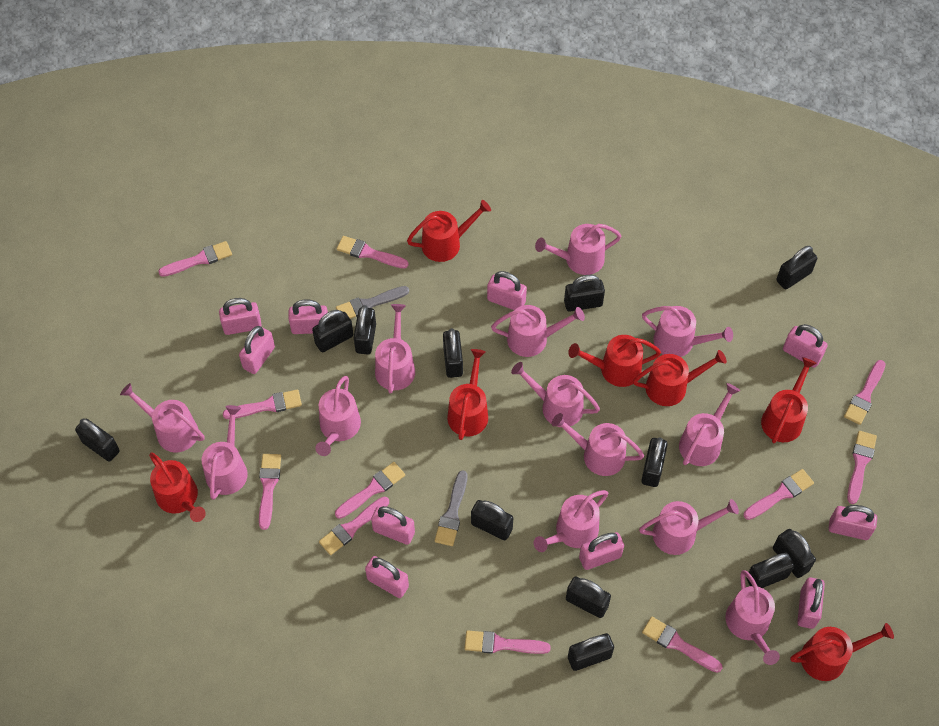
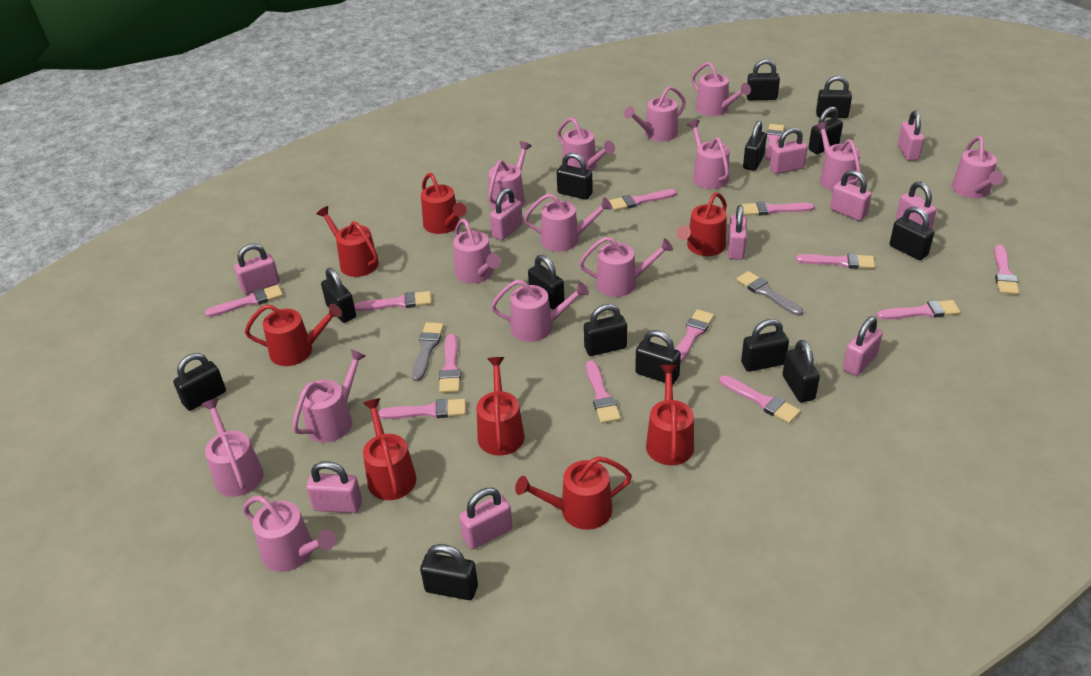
black padlock: 12 -> 14
pink brush: 11 -> 13
pink watering can: 13 -> 14
red watering can: 7 -> 8

